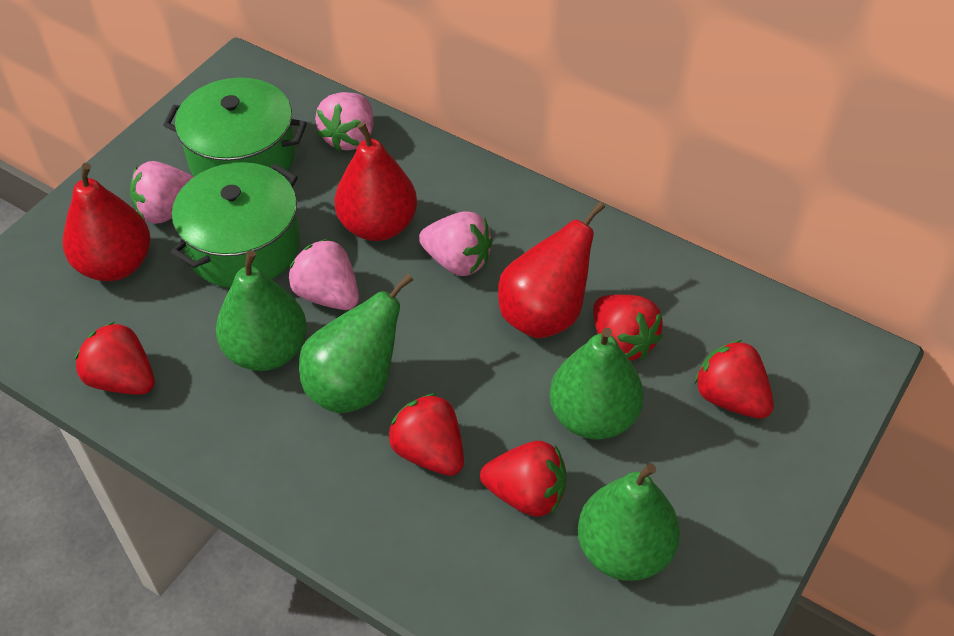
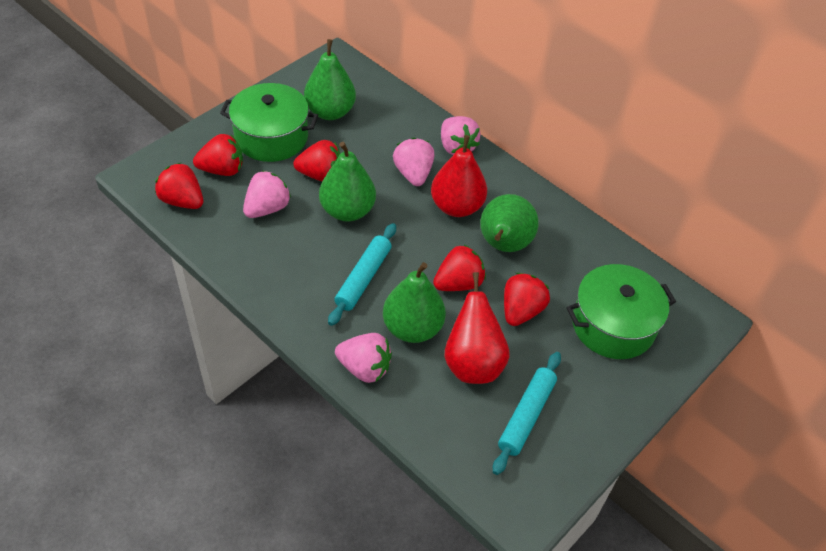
red pear: 3 -> 2
turquoise rolling pin: 0 -> 2

